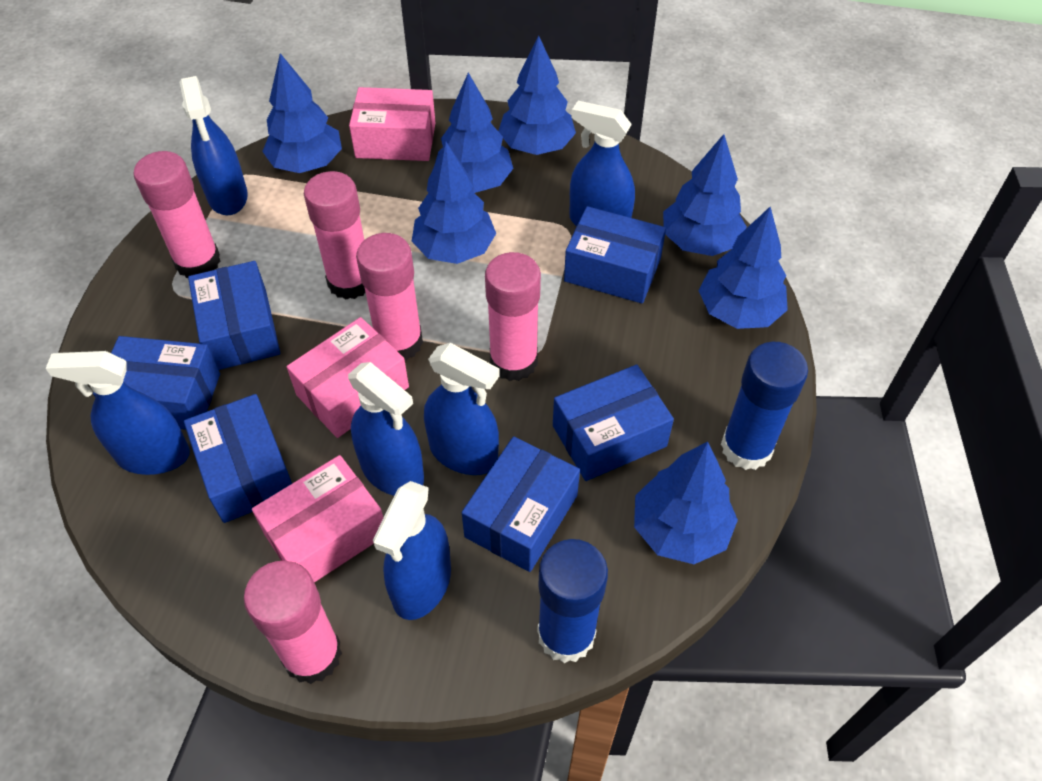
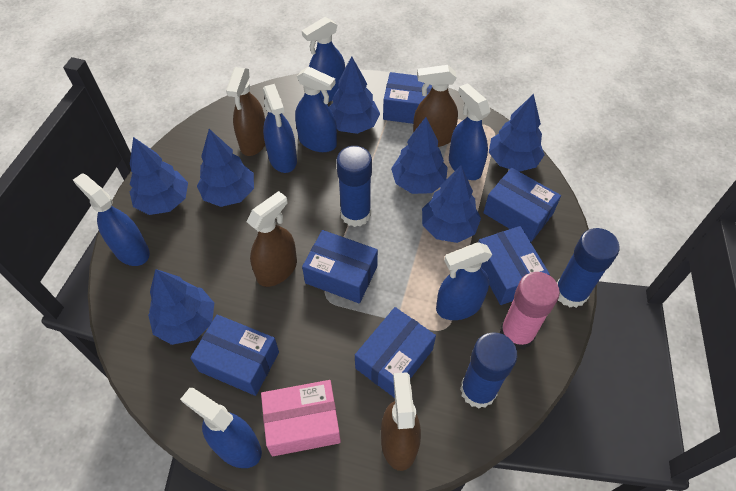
blue glue stick: 2 -> 3
blue spray bottle: 6 -> 7
brown spray bottle: 0 -> 4
pink box: 3 -> 1
pink glue stick: 5 -> 1

